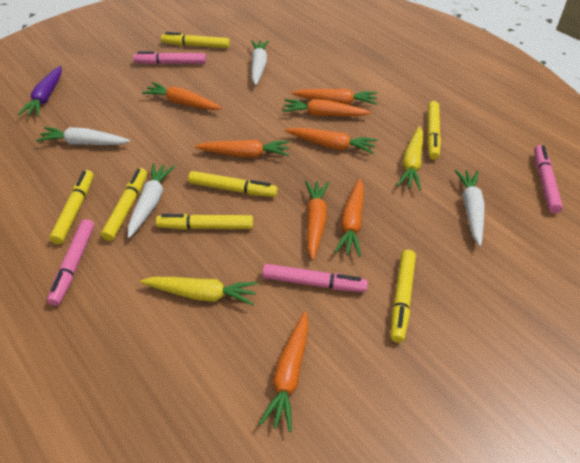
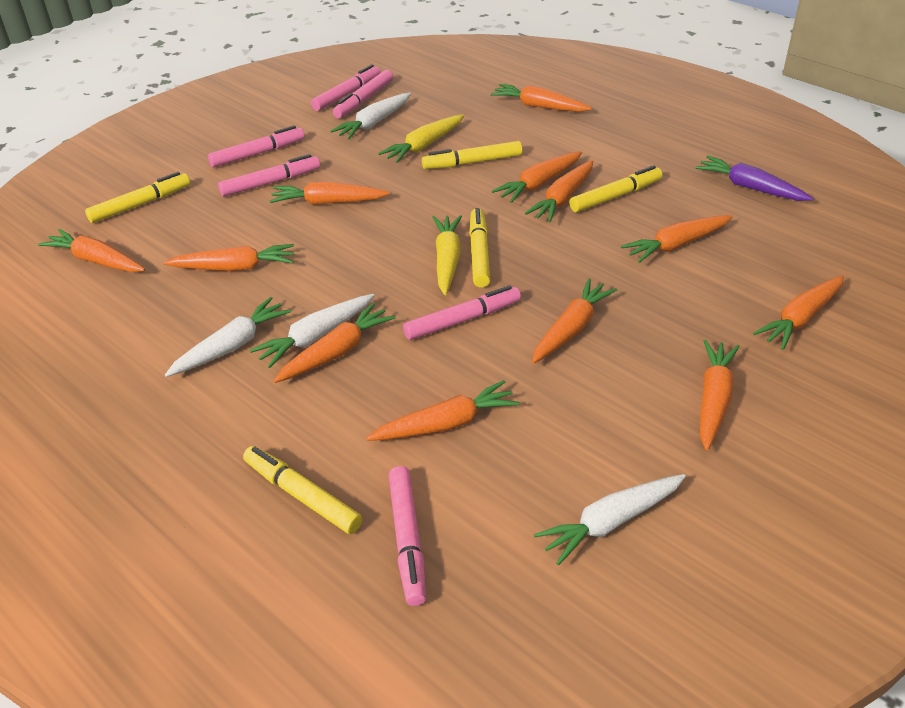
orange carrot: 8 -> 12
pink marker: 4 -> 6
yellow marker: 7 -> 5

